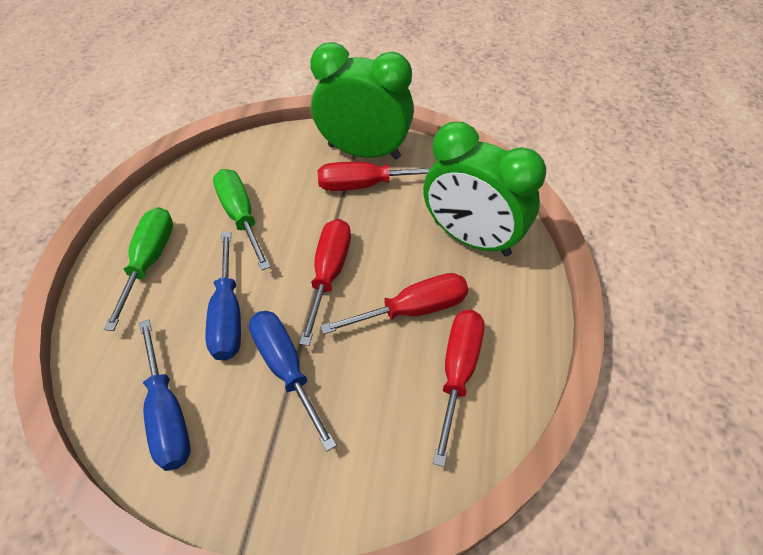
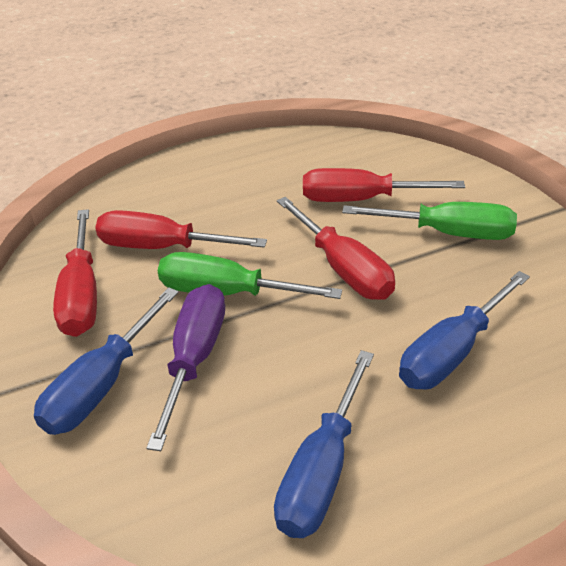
green clock: 2 -> 0
purple screwdriver: 0 -> 1

